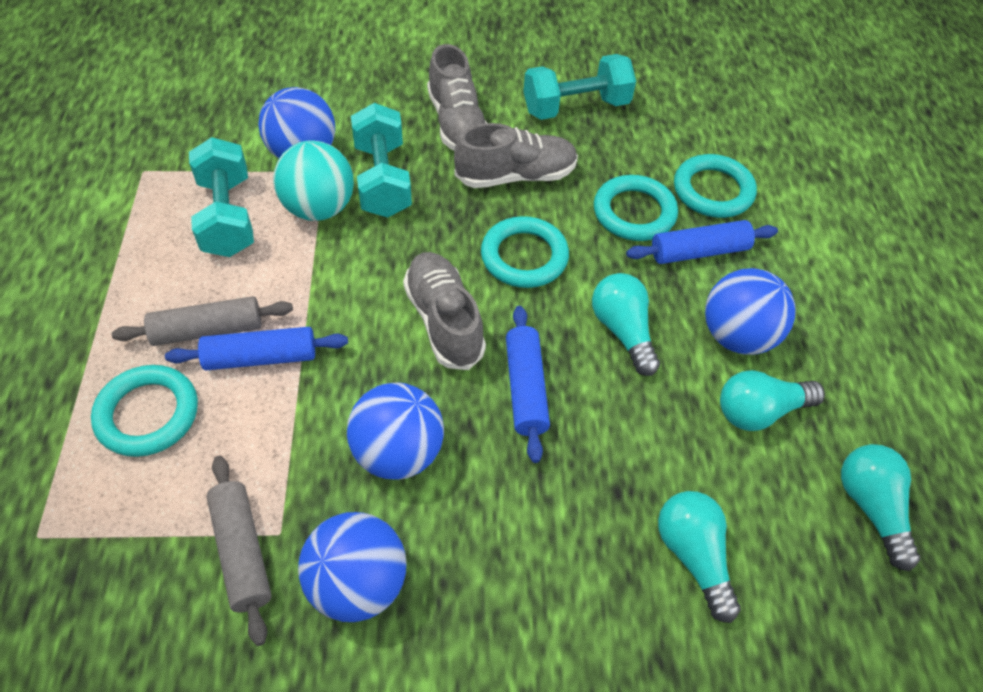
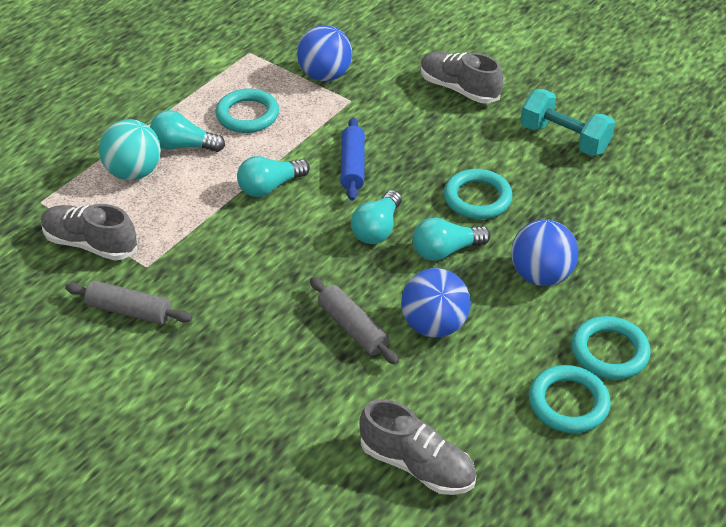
blue ball: 4 -> 3
blue rolling pin: 3 -> 1
turquoise dumbbell: 3 -> 1

